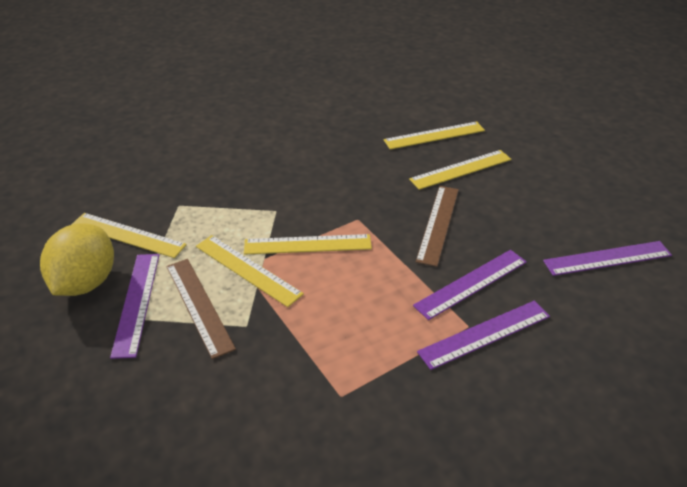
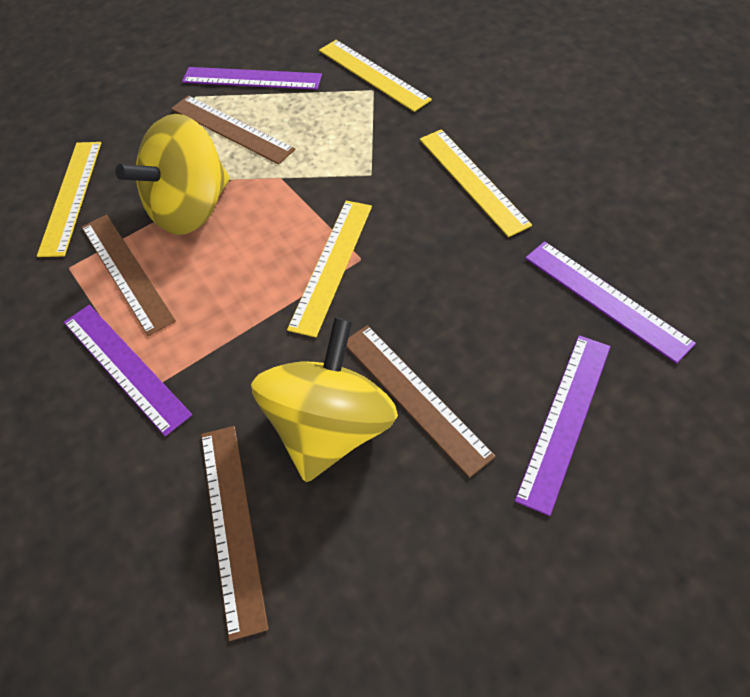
brown ruler: 2 -> 4
yellow lemon: 1 -> 0
yellow ruler: 5 -> 4
yellow spinning top: 0 -> 2

